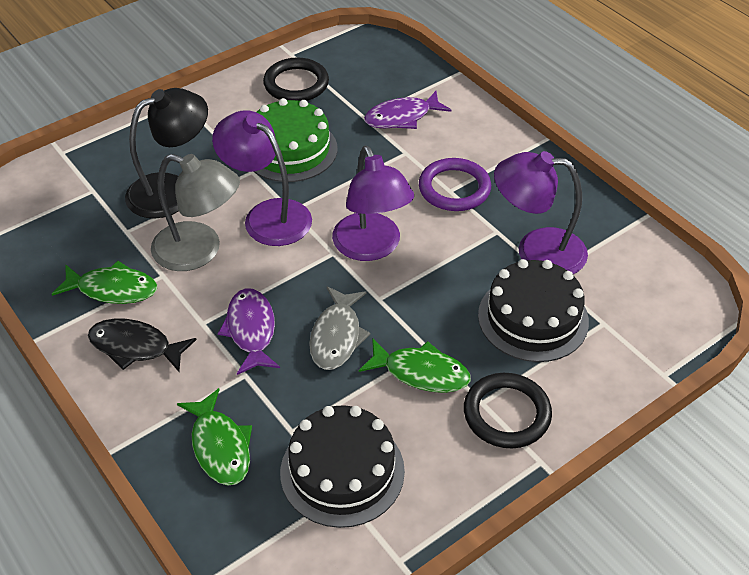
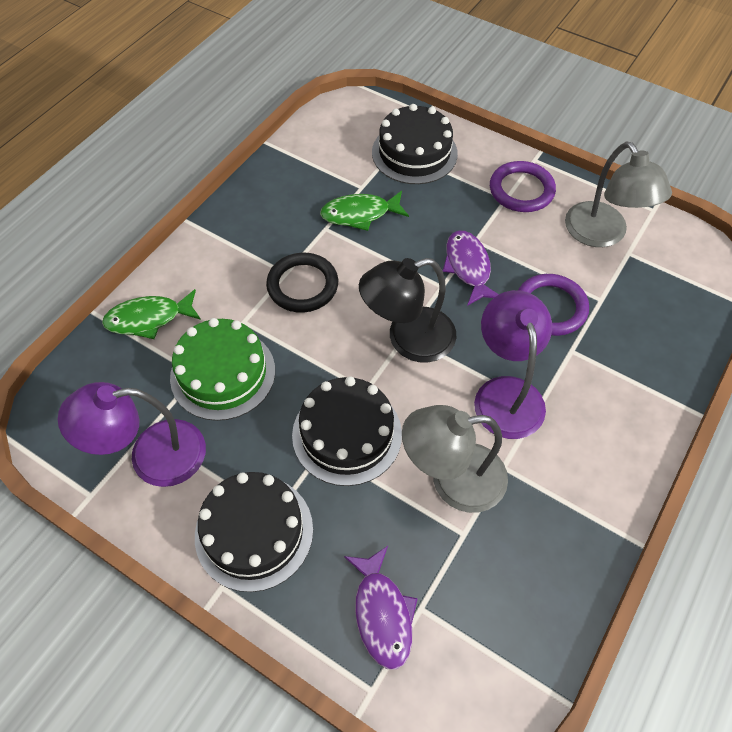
black cake: 2 -> 3
black fish: 1 -> 0
black ring: 2 -> 1
green fish: 3 -> 2
grey fish: 1 -> 0
grey lamp: 1 -> 2
purple lamp: 3 -> 2
purple ring: 1 -> 2

